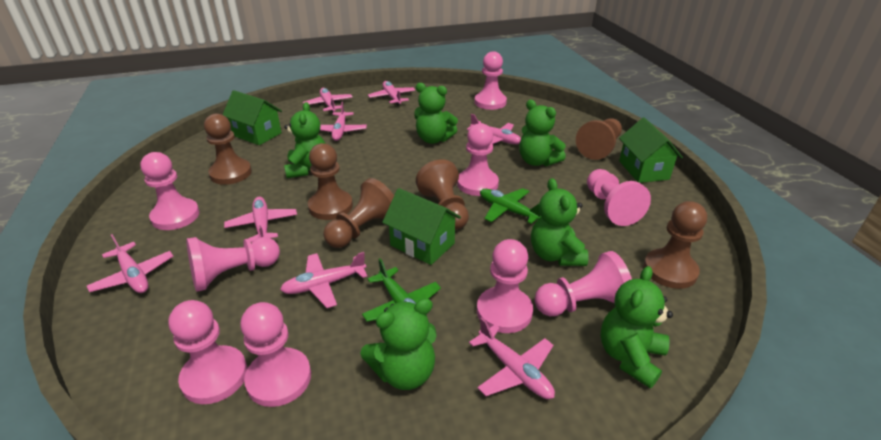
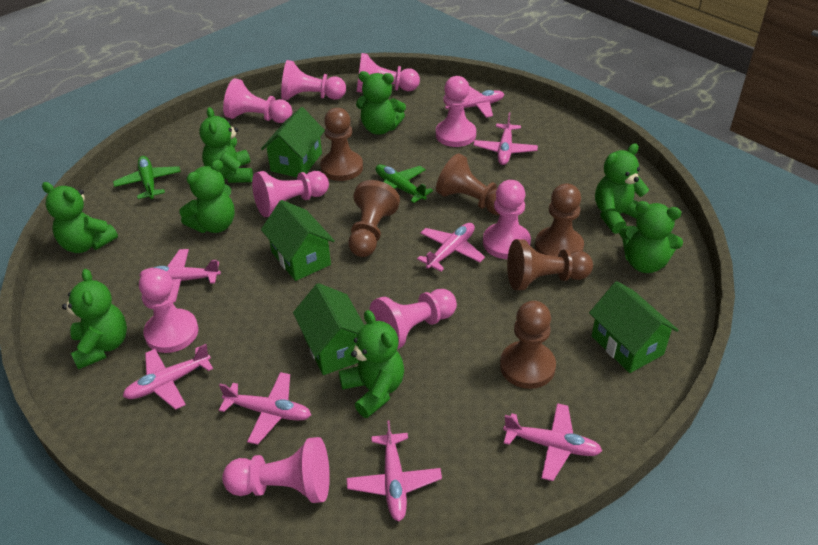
green house: 3 -> 4
green teddy bear: 6 -> 8

